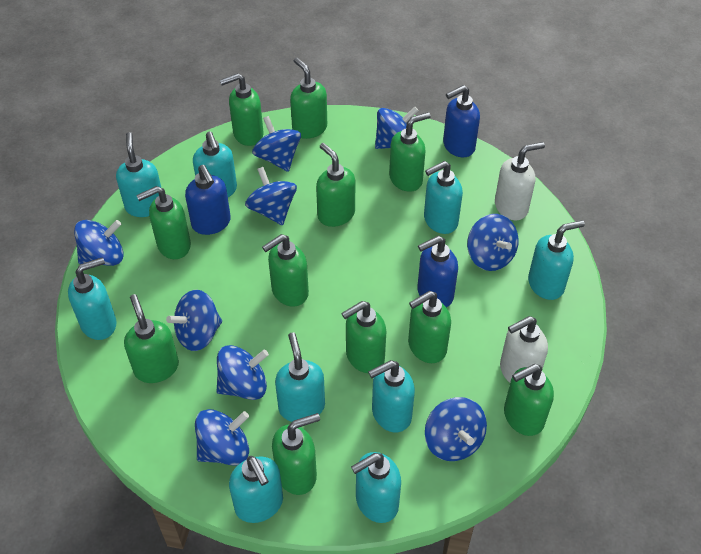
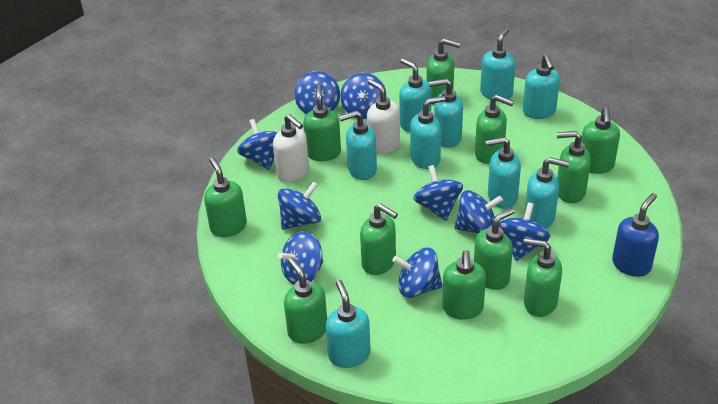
blue soap dispenser: 3 -> 1

